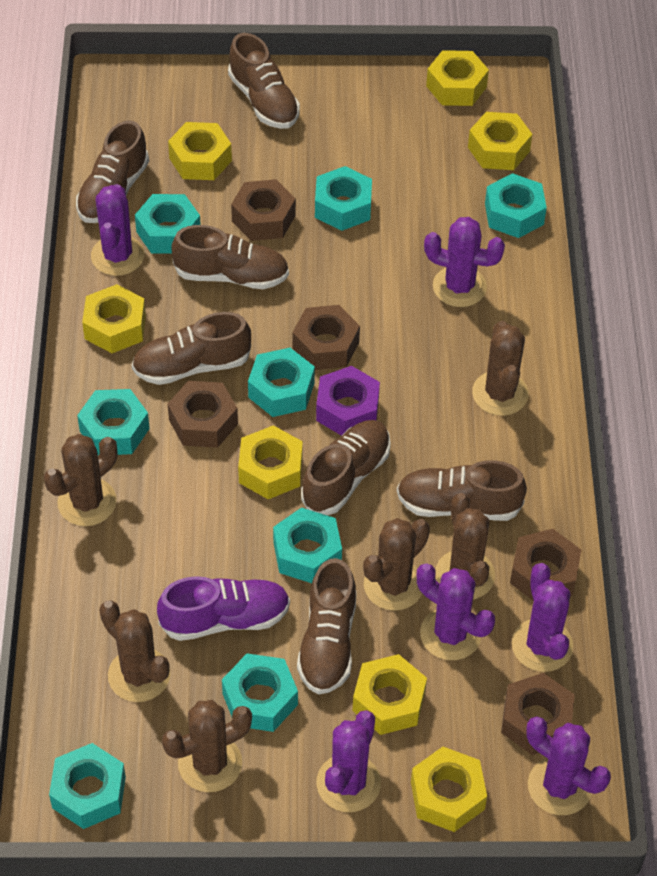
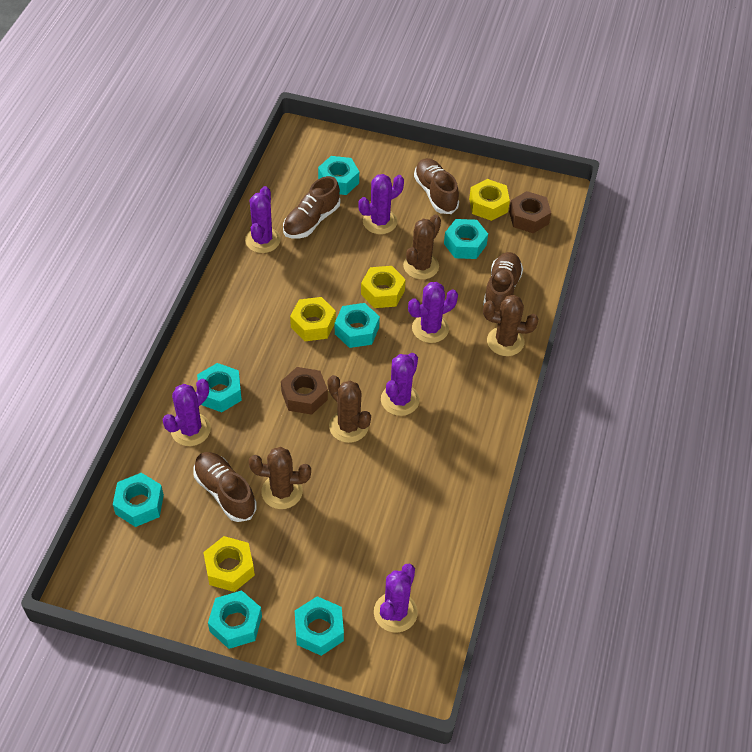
brown cactus: 6 -> 4
brown nut: 5 -> 2
brown shoe: 7 -> 4
purple nut: 1 -> 0
purple shoe: 1 -> 0
turquoise nut: 8 -> 7
yellow nut: 7 -> 4

